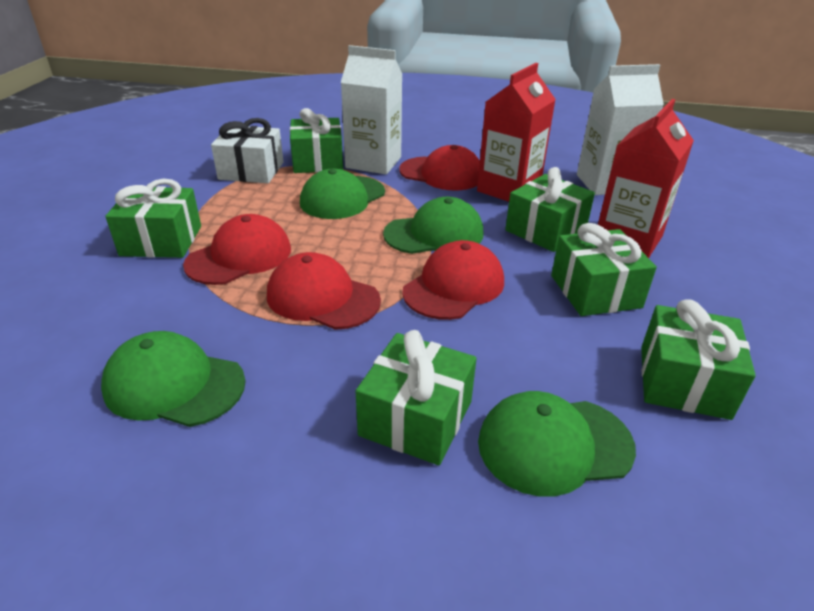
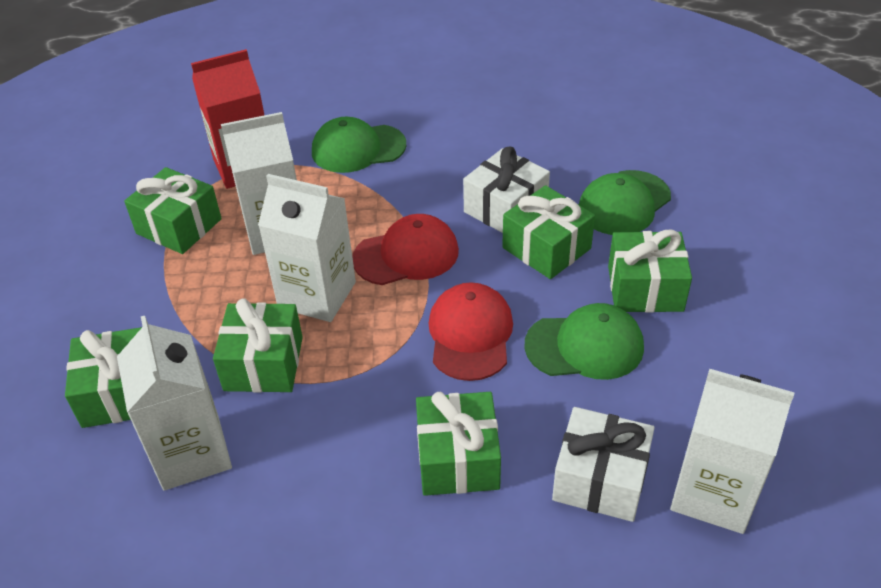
green cap: 4 -> 3
red cap: 4 -> 2
red carton: 2 -> 1
white carton: 2 -> 4
white gift: 1 -> 2

